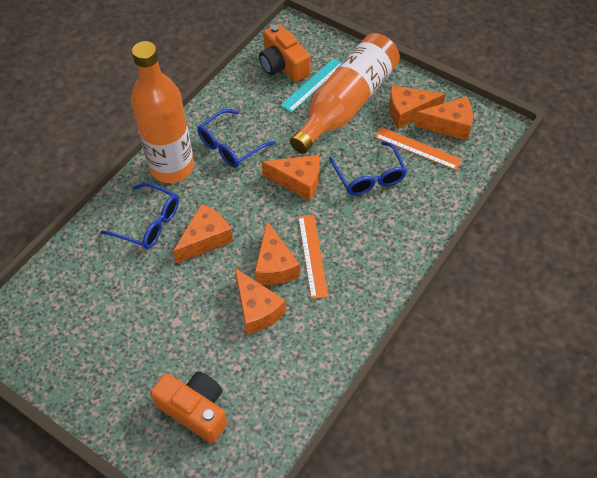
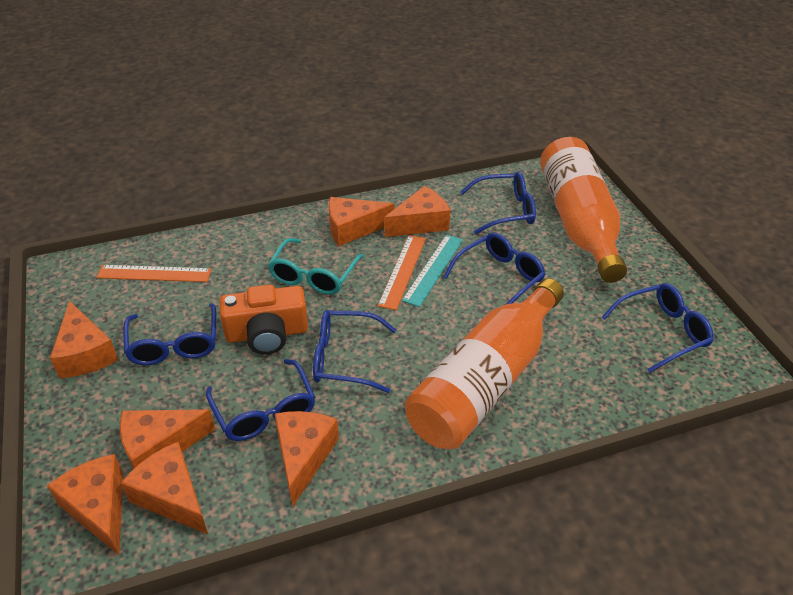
blue glasses: 3 -> 6
orange camera: 2 -> 1
orange cheese: 6 -> 7
turquoise glasses: 0 -> 1

